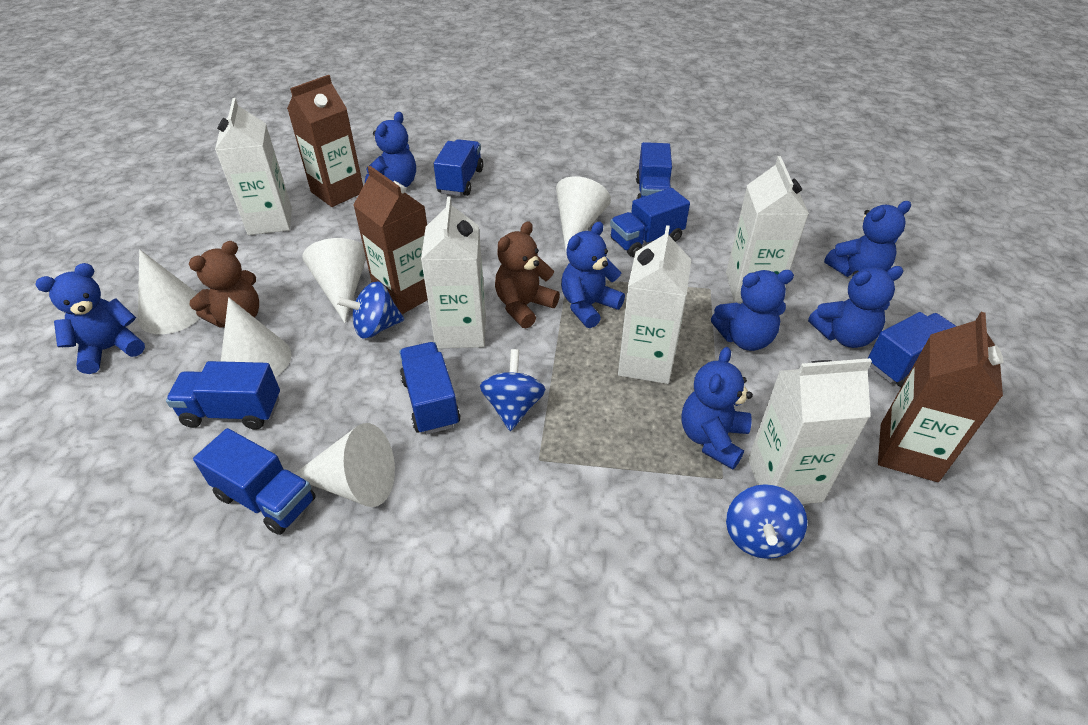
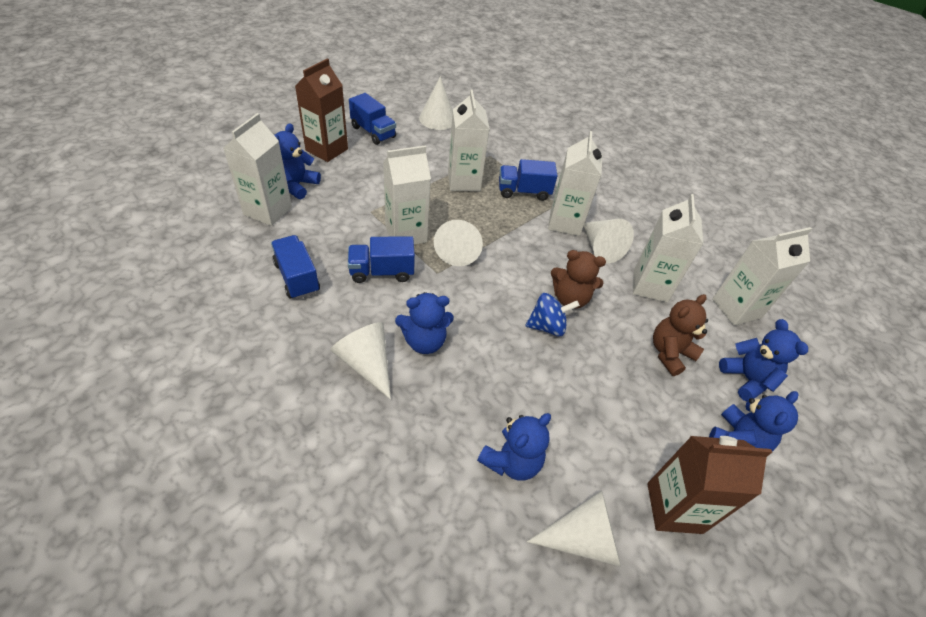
blue spinning top: 3 -> 1
blue teddy bear: 7 -> 5
blue truck: 7 -> 4
brown carton: 3 -> 2
white carton: 5 -> 6

